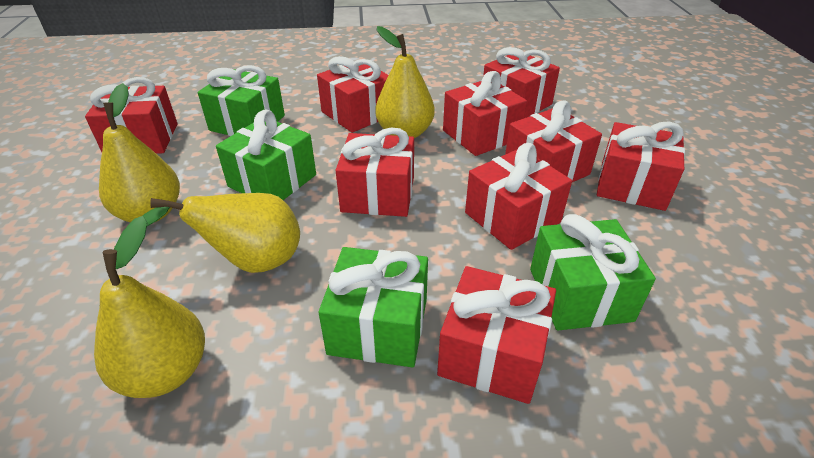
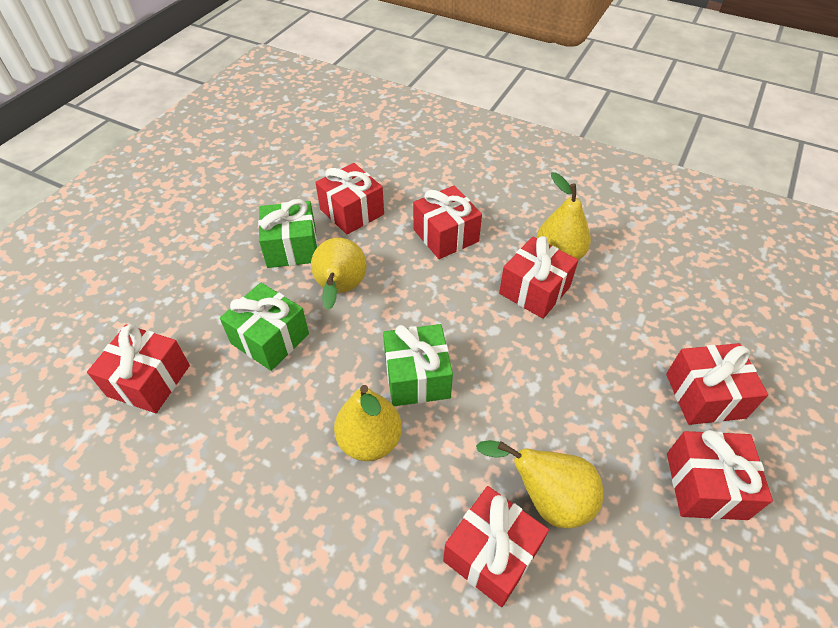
green gift: 4 -> 3
red gift: 9 -> 7

